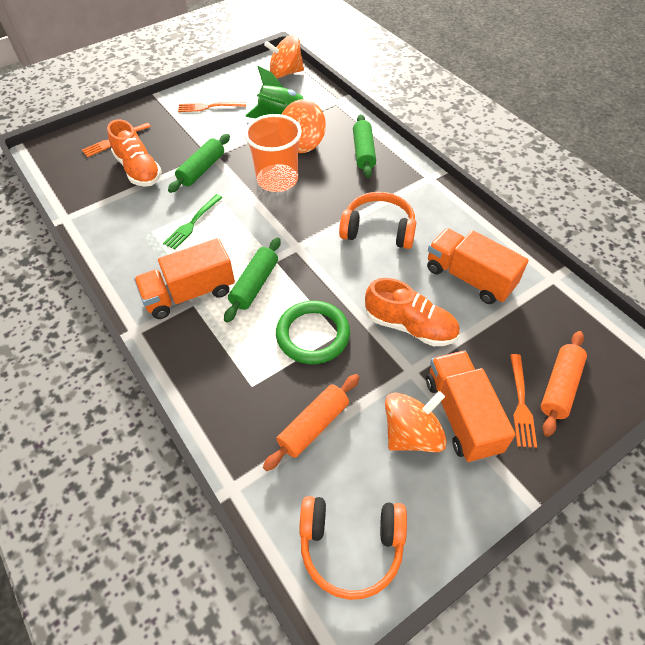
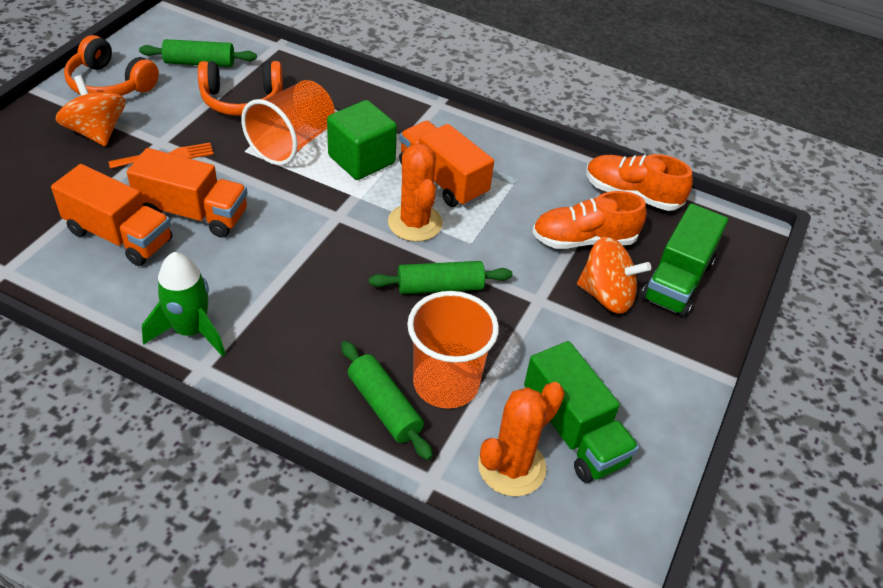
green cube: 0 -> 1
green fork: 1 -> 0
green ring: 1 -> 0
green truck: 0 -> 2
orange cactus: 0 -> 2
orange cup: 1 -> 2
orange fork: 3 -> 1
orange rolling pin: 2 -> 0
orange spinning top: 3 -> 2

